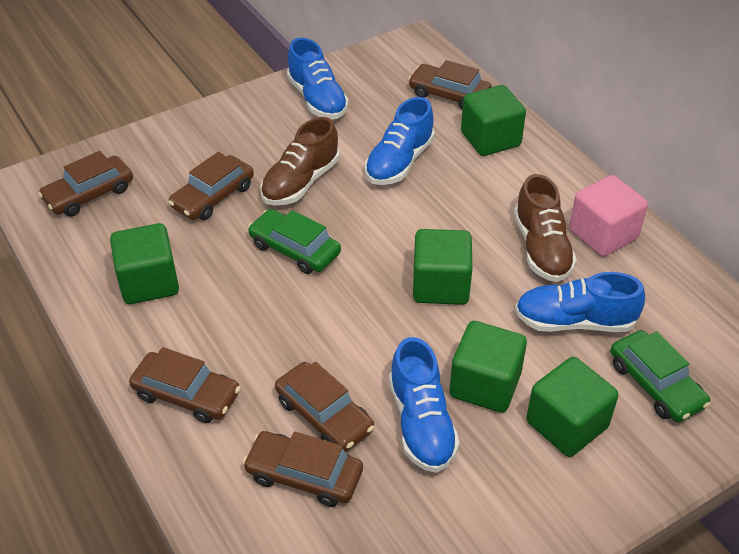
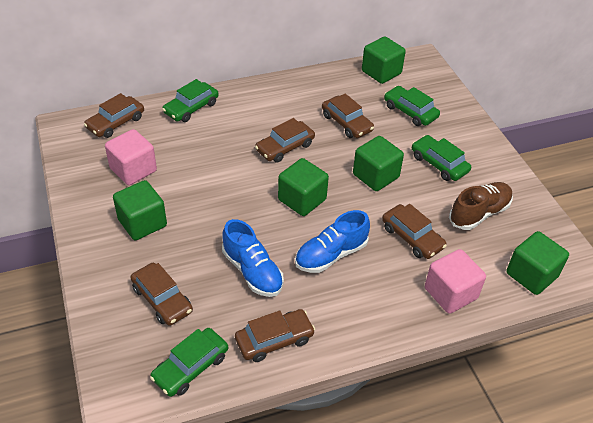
blue shoe: 4 -> 2
brown shoe: 2 -> 1
green car: 2 -> 4
pink cube: 1 -> 2

